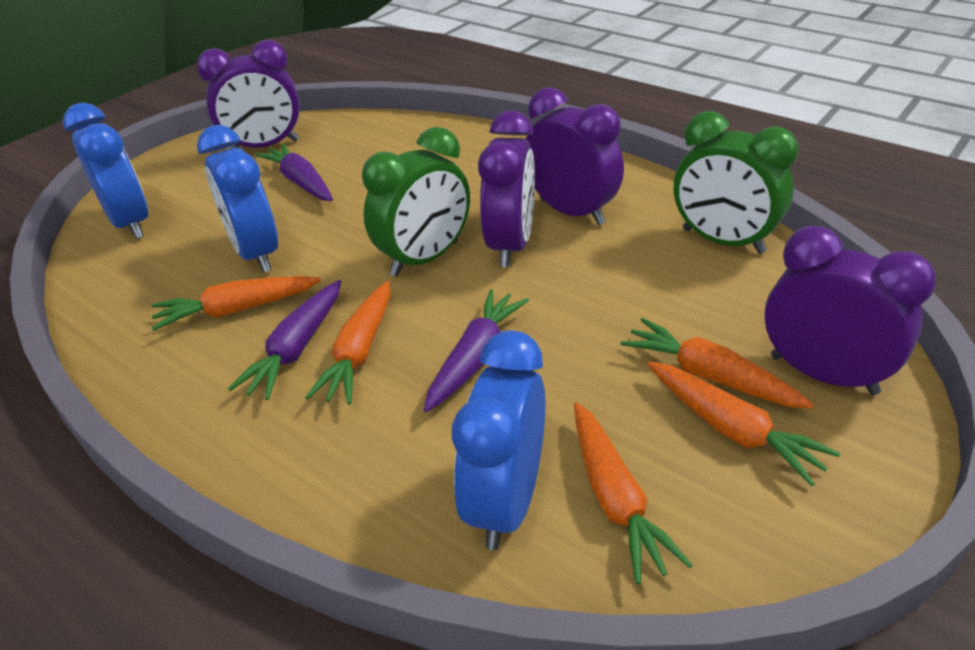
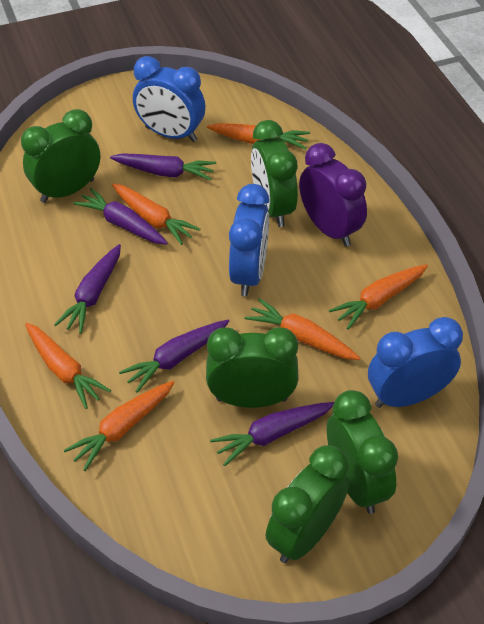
green clock: 2 -> 5
orange carrot: 5 -> 6
purple carrot: 3 -> 5
purple clock: 4 -> 1

